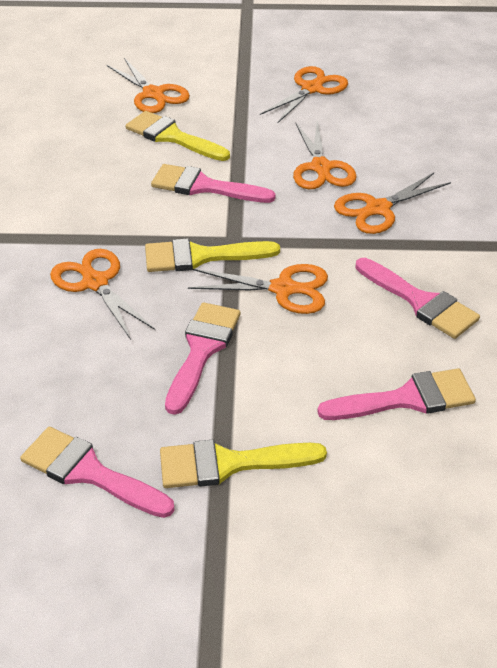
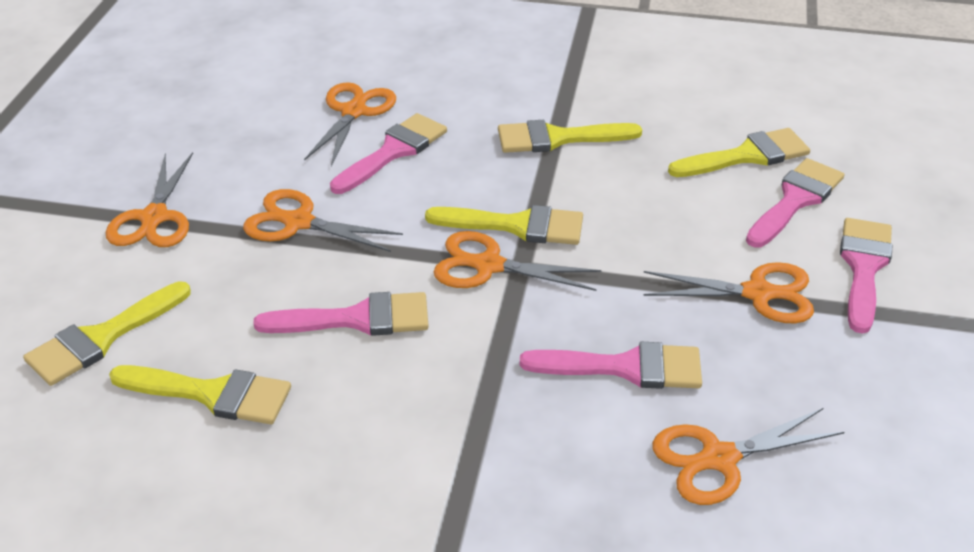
yellow brush: 3 -> 5

